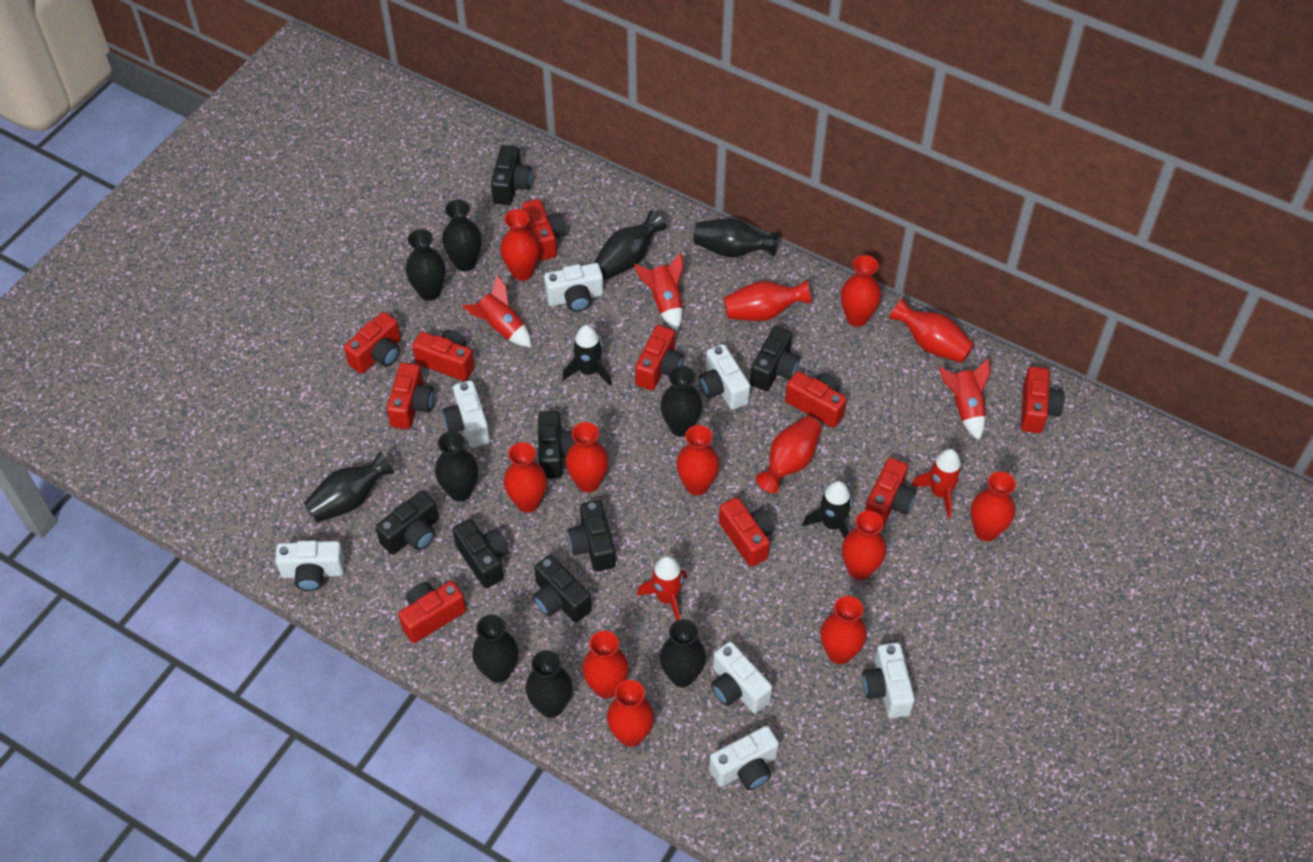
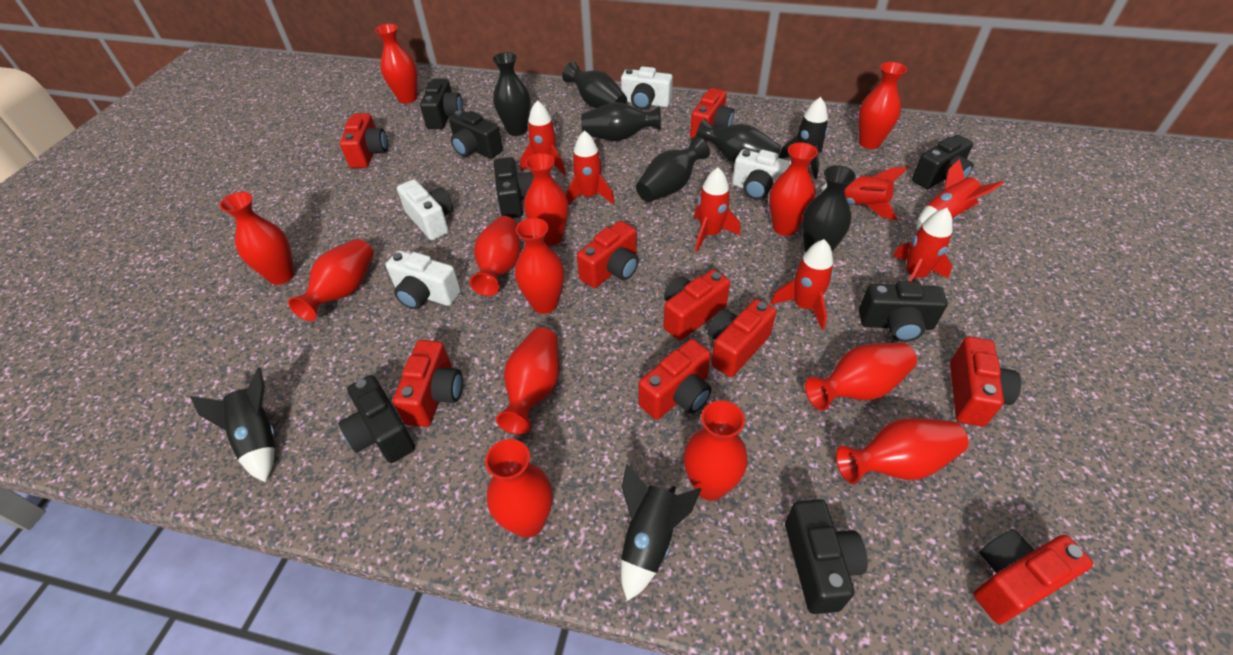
black rocket: 2 -> 3
black vase: 10 -> 6
red camera: 10 -> 9
red rocket: 5 -> 7
white camera: 7 -> 4

